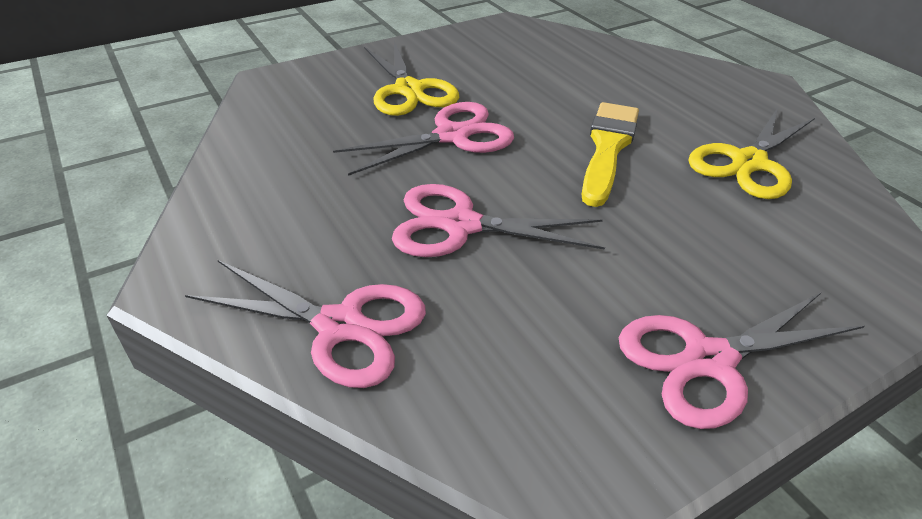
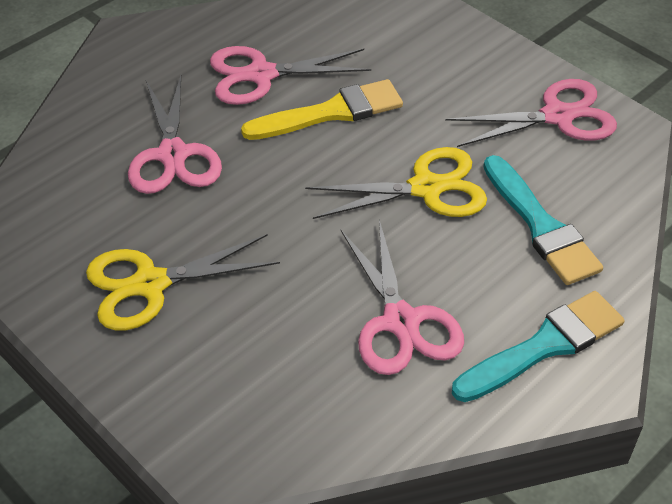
turquoise brush: 0 -> 2

